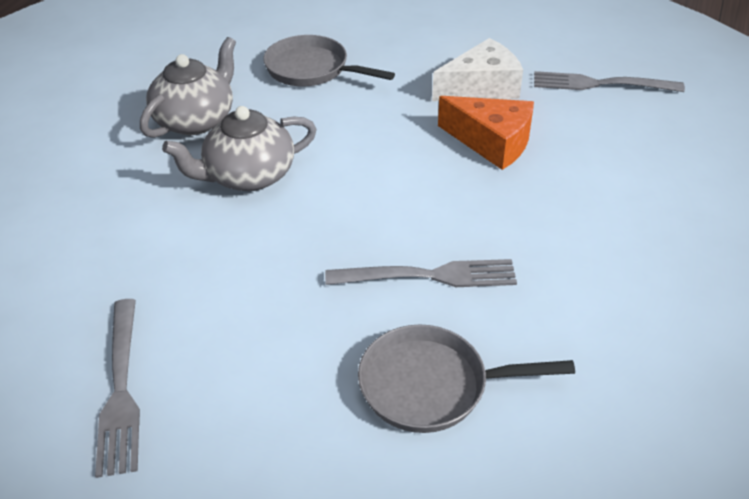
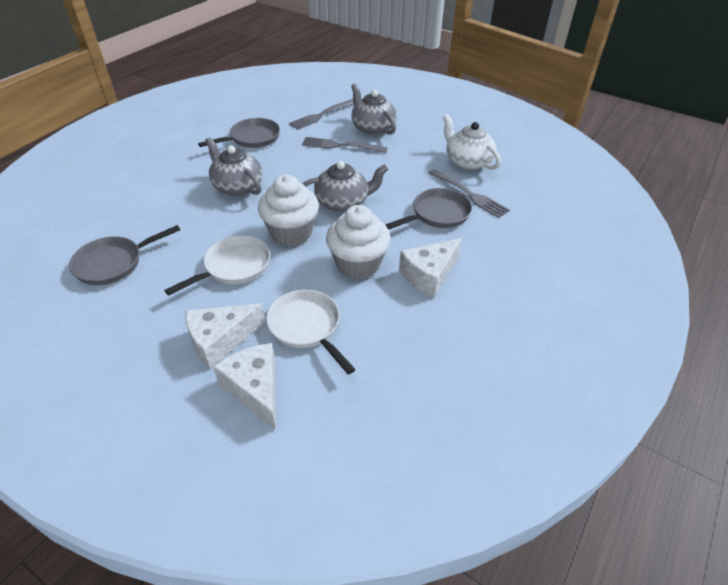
grey pan: 2 -> 3
grey teapot: 2 -> 3
orange cheese: 1 -> 0
white cheese: 1 -> 3
white cupcake: 0 -> 2
white pan: 0 -> 2
white teapot: 0 -> 1

